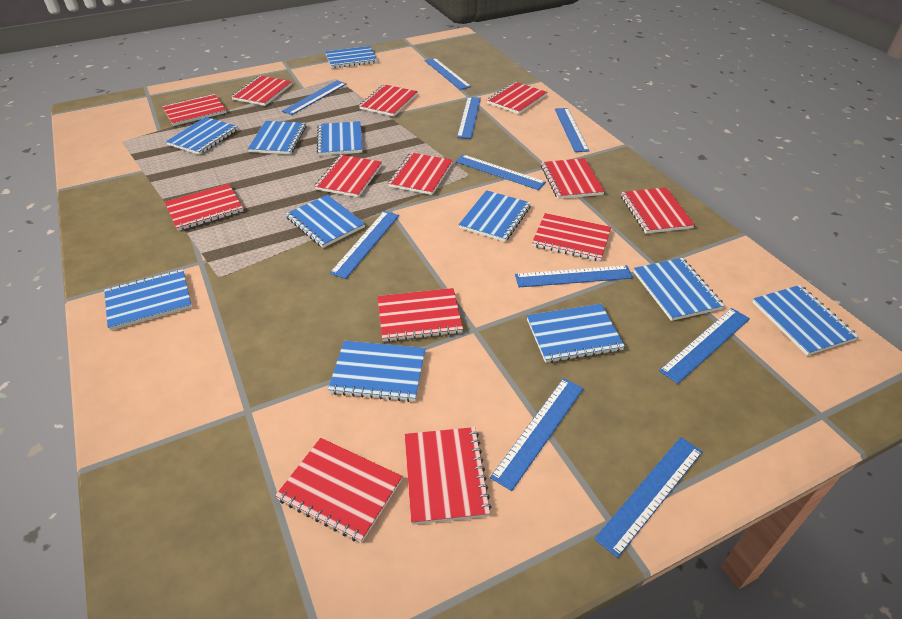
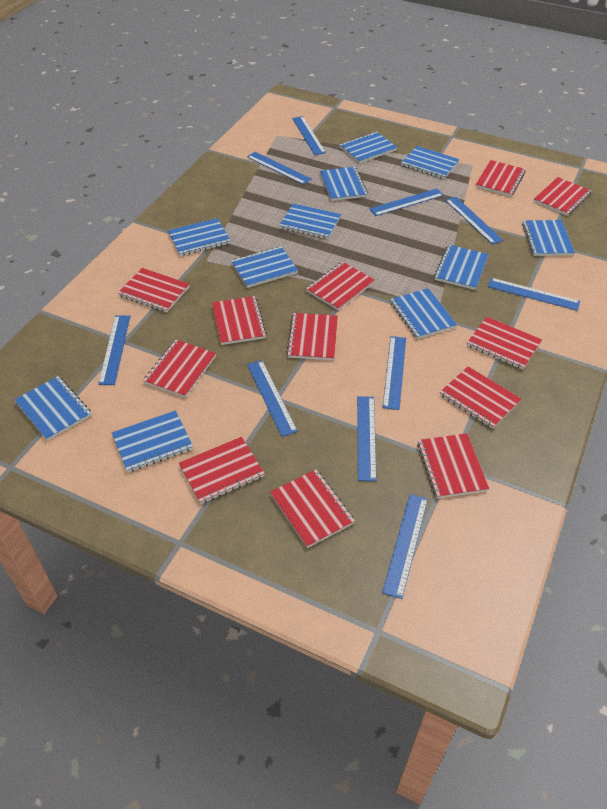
red notebook: 13 -> 12

